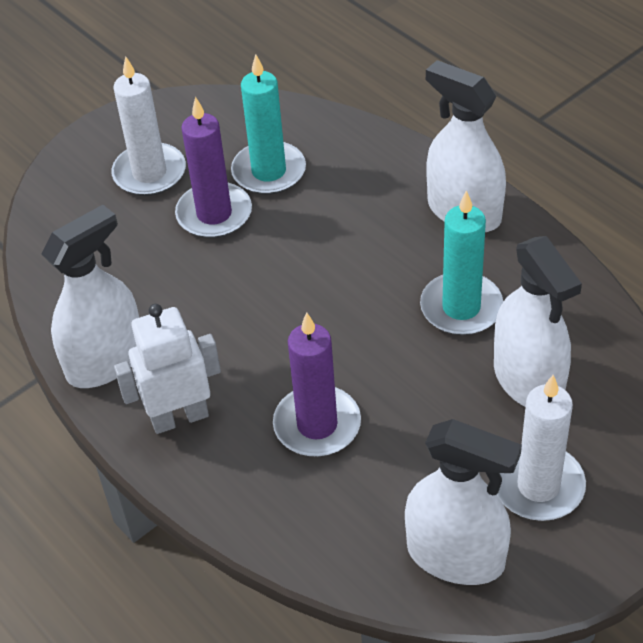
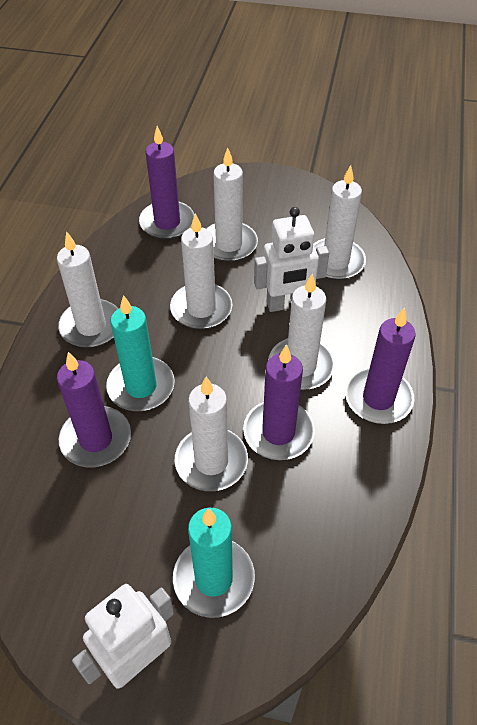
purple candle: 2 -> 4
white candle: 2 -> 6
white robot: 1 -> 2
white spray bottle: 4 -> 0

